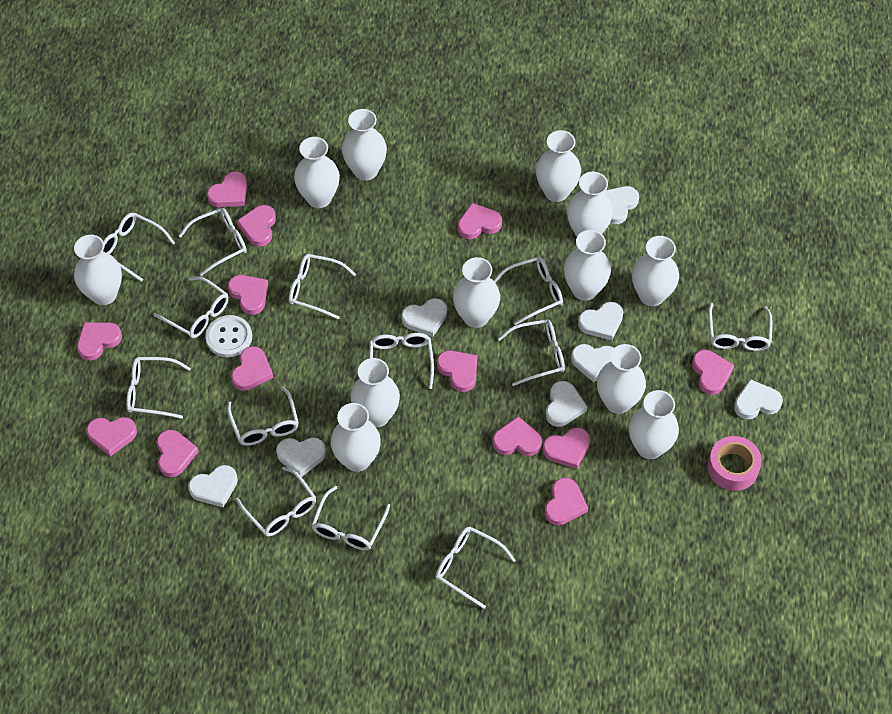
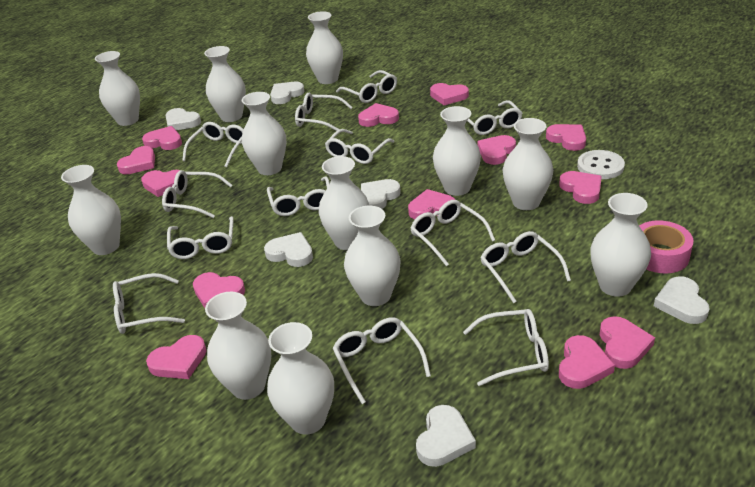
white heart: 8 -> 6

